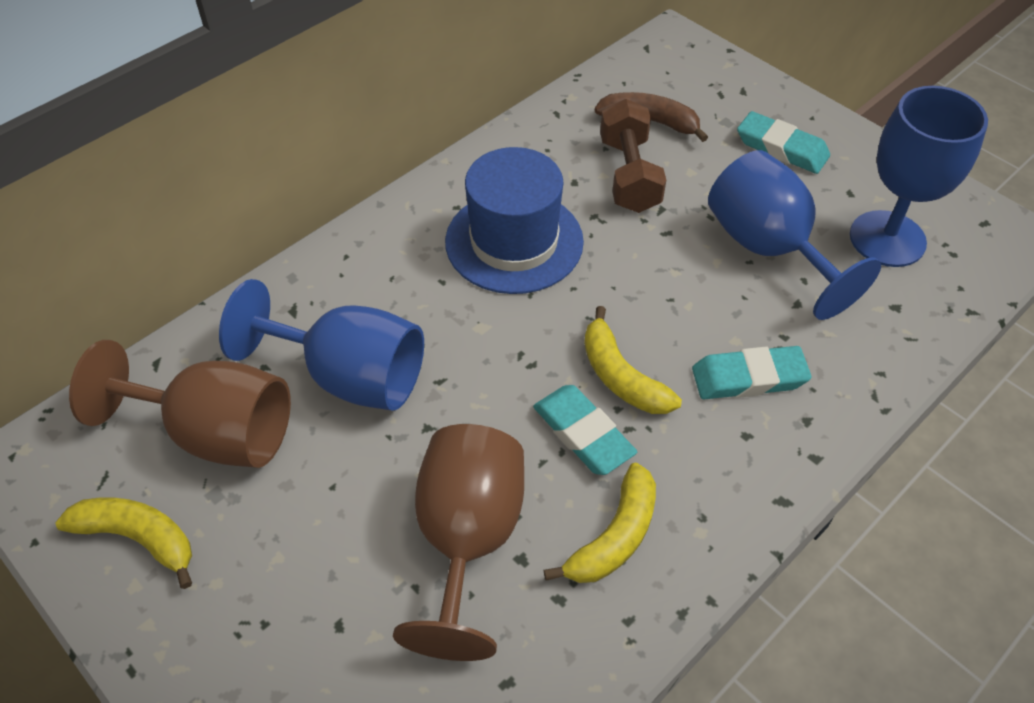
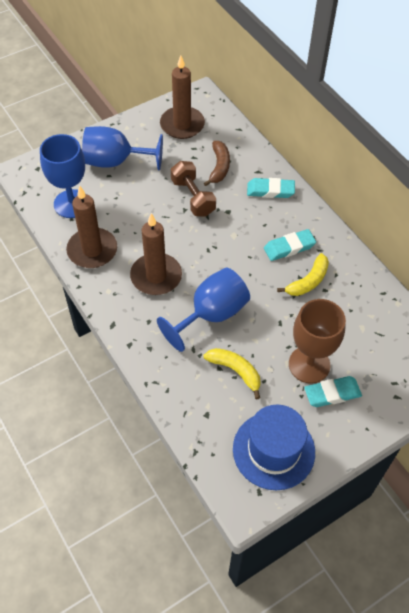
brown candle: 0 -> 3
brown goblet: 2 -> 1
yellow banana: 3 -> 2

